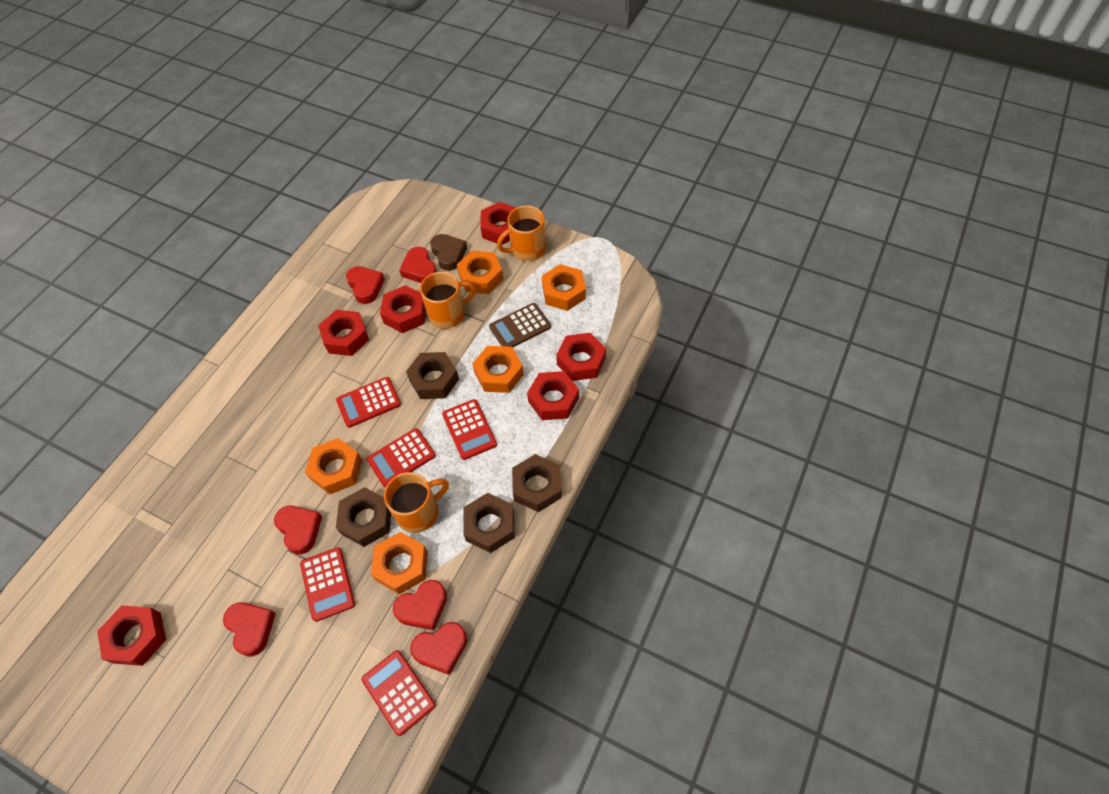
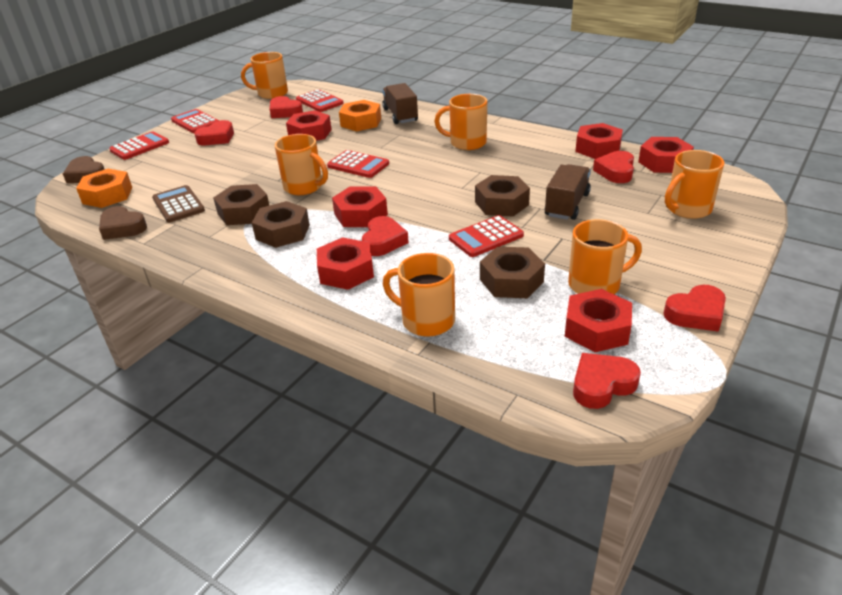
brown heart: 1 -> 2
brown truck: 0 -> 2
orange mug: 3 -> 6
orange nut: 5 -> 2

